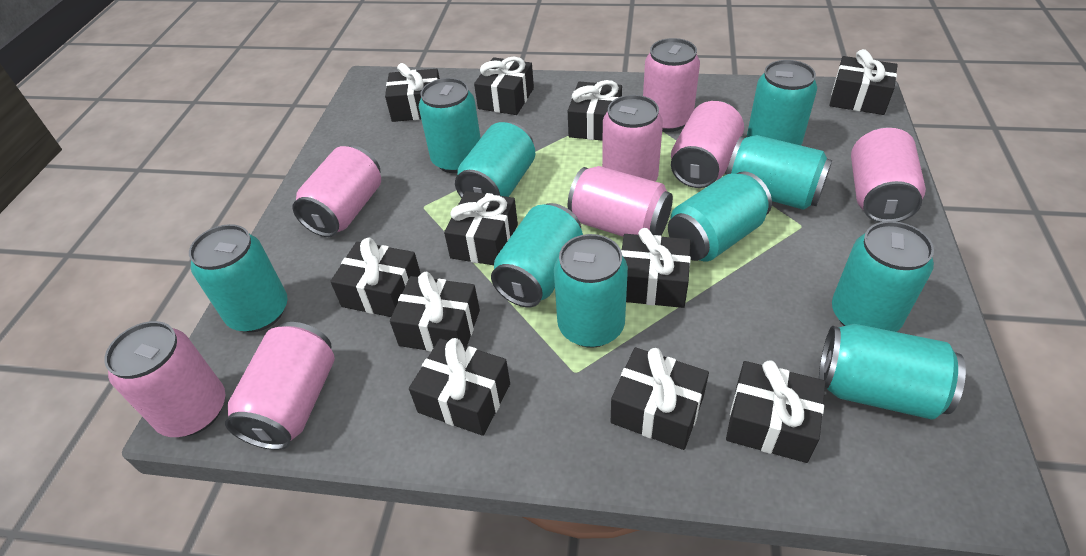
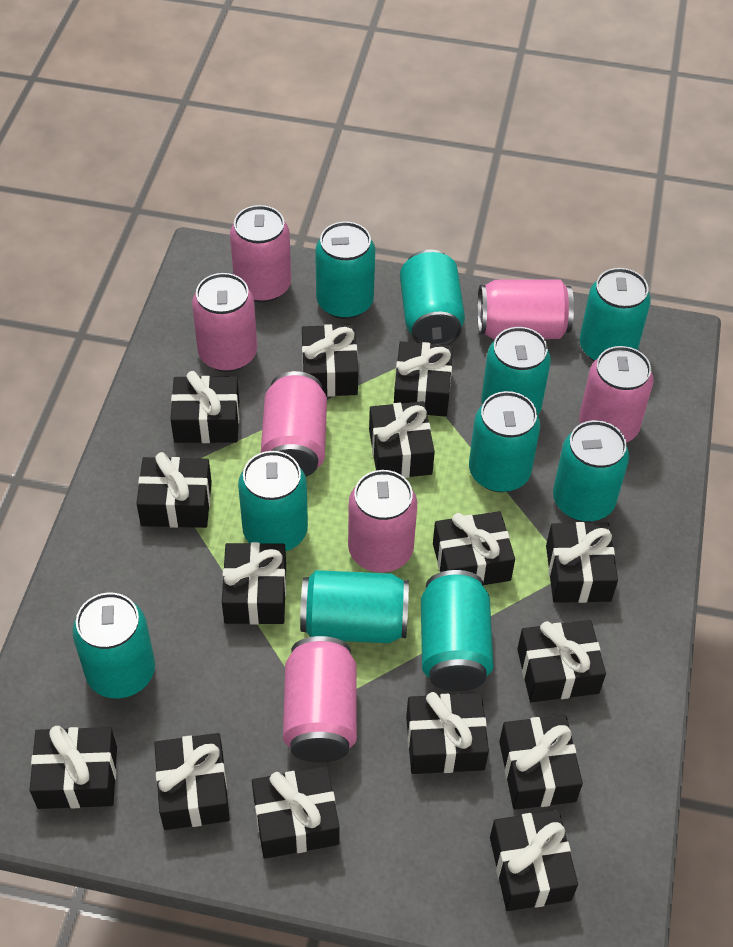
black gift: 11 -> 15
pink can: 8 -> 7

